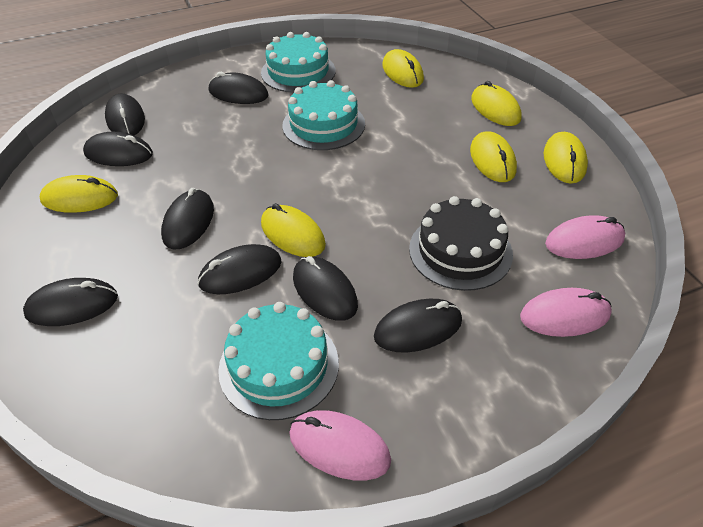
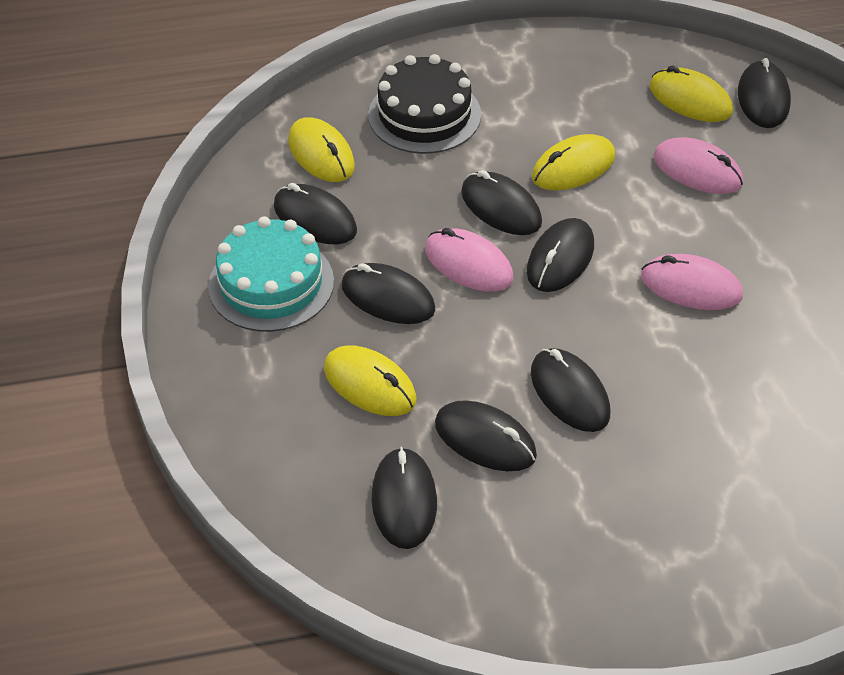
turquoise cake: 3 -> 1
yellow mouse: 6 -> 4

